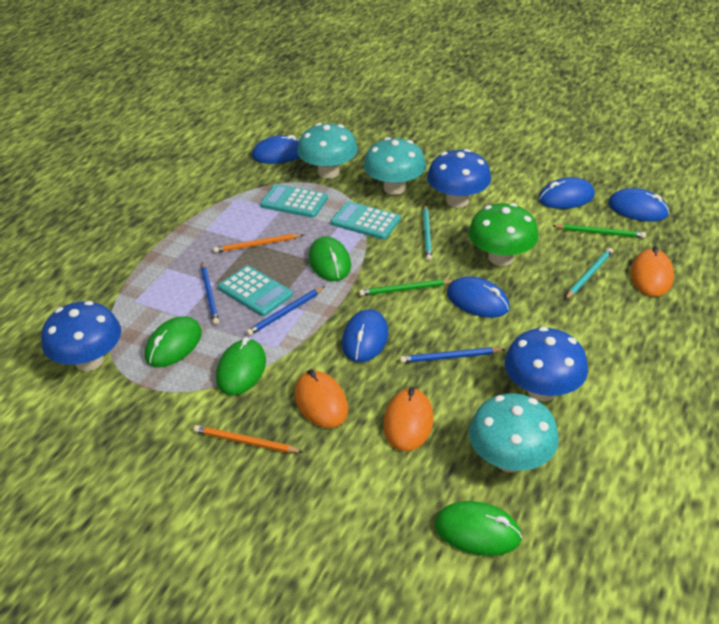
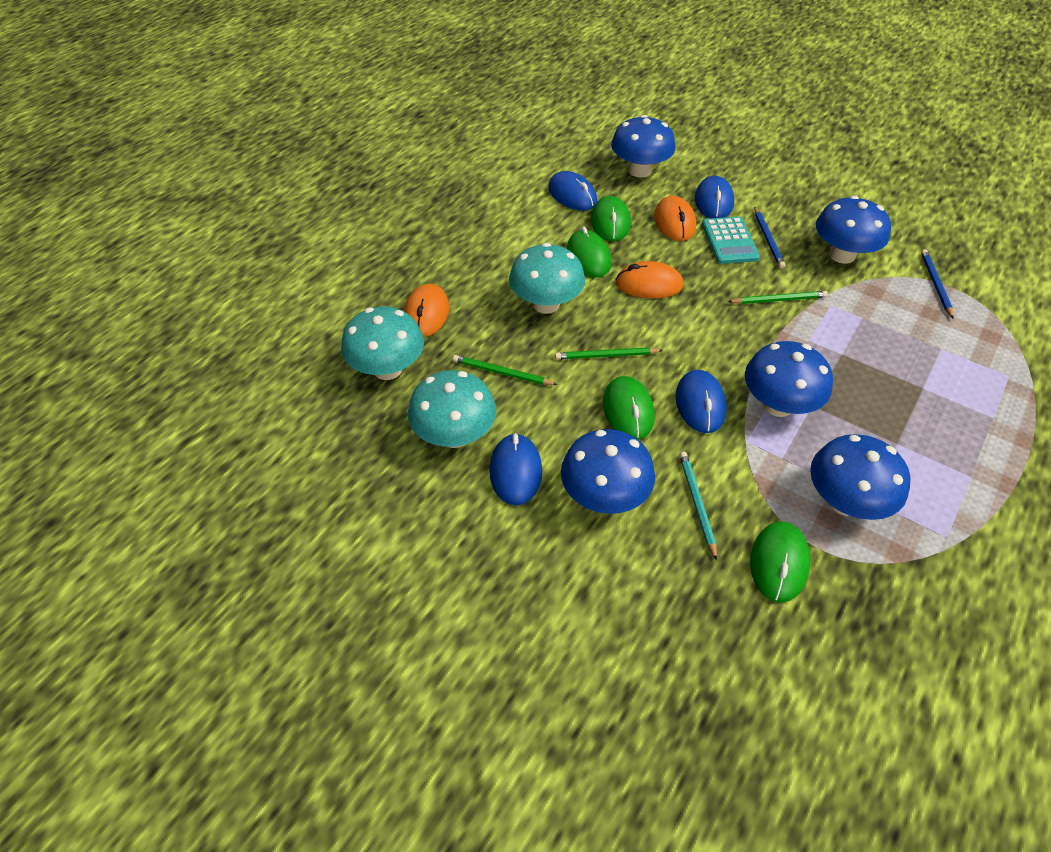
blue mouse: 5 -> 4
blue mushroom: 3 -> 5
blue pencil: 3 -> 2
green mushroom: 1 -> 0
green pencil: 2 -> 3
orange pencil: 2 -> 0
turquoise calculator: 3 -> 1
turquoise pencil: 2 -> 1

